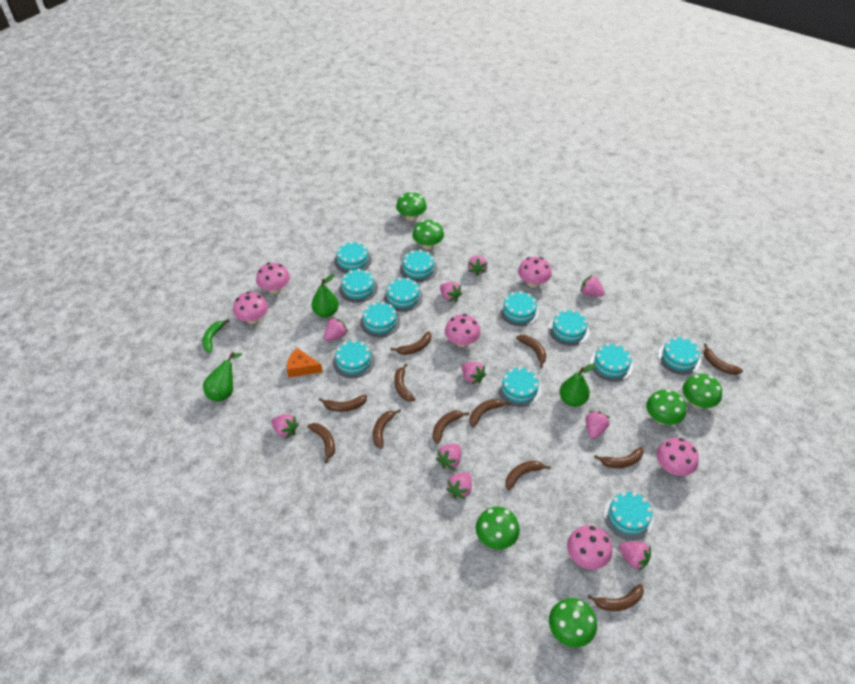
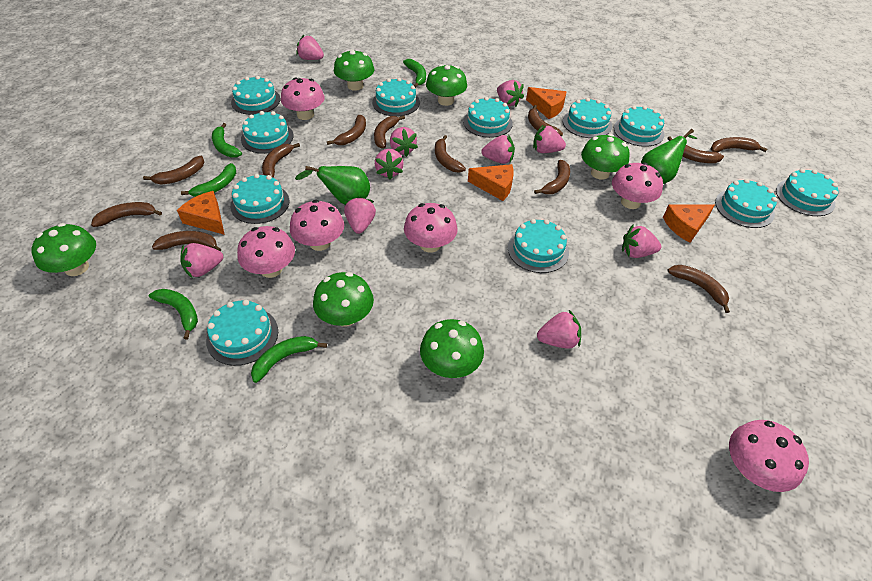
green banana: 1 -> 5
green pear: 3 -> 2
orange cheese: 1 -> 4
turquoise cake: 12 -> 11

